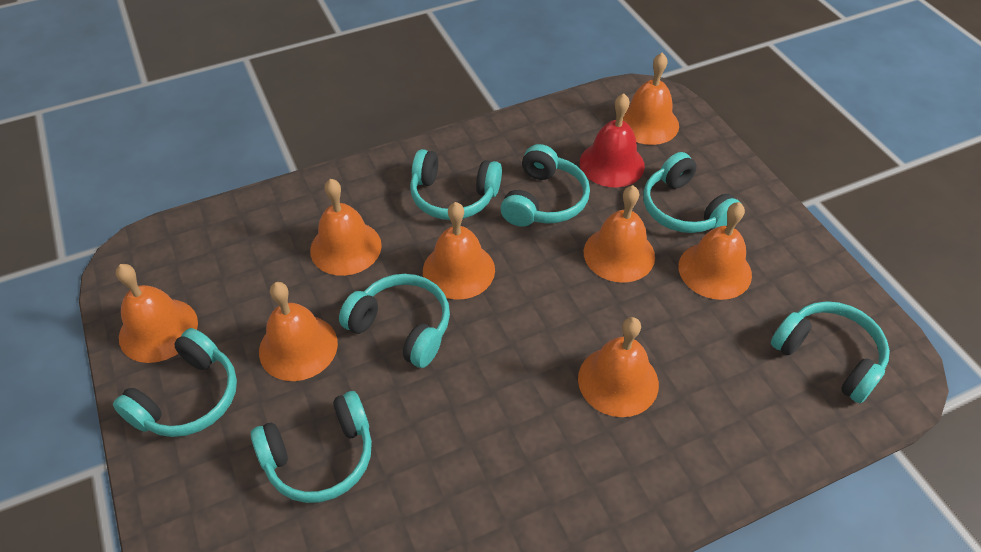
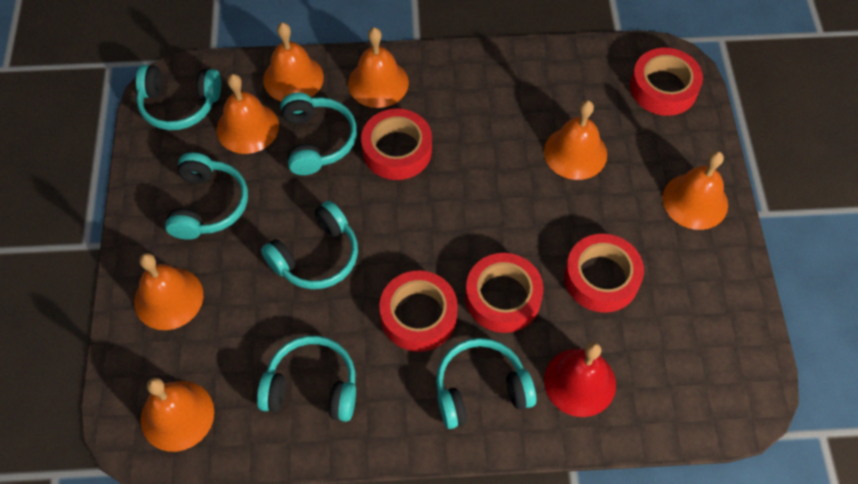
orange bell: 8 -> 7
red tape: 0 -> 5
turquoise headphones: 7 -> 6

